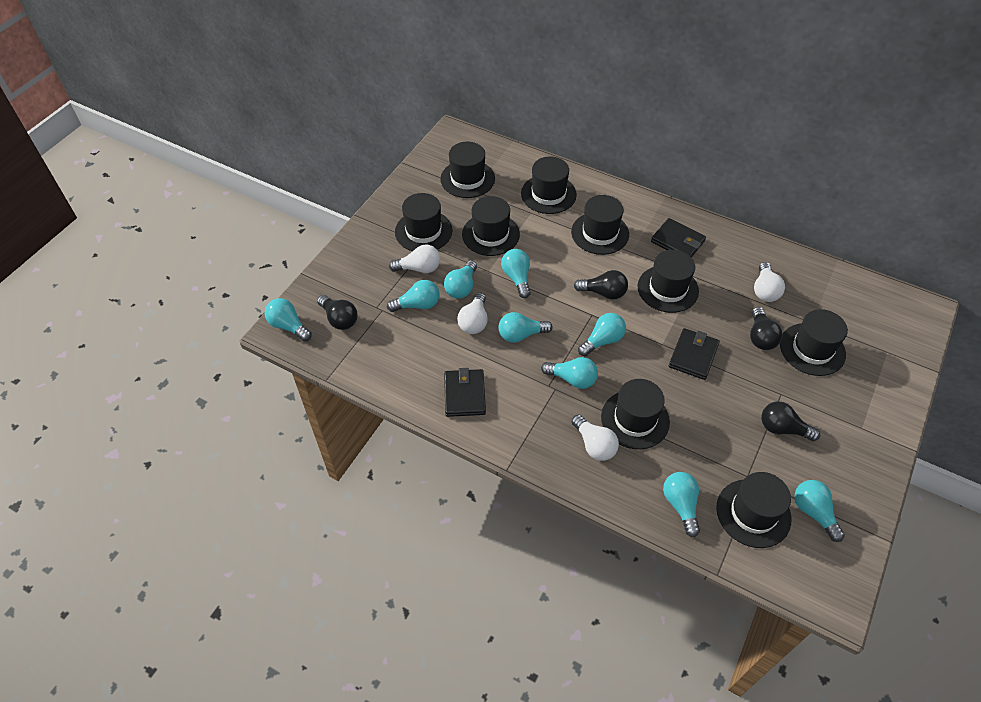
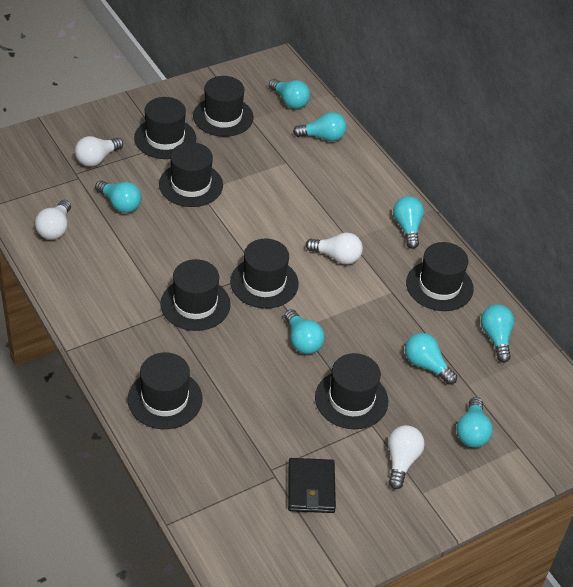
black hat: 9 -> 8
black light bulb: 4 -> 0
black wallet: 3 -> 1
turquoise light bulb: 9 -> 8

